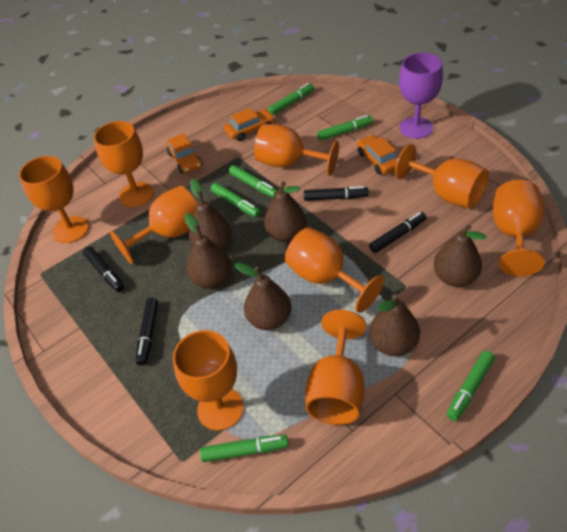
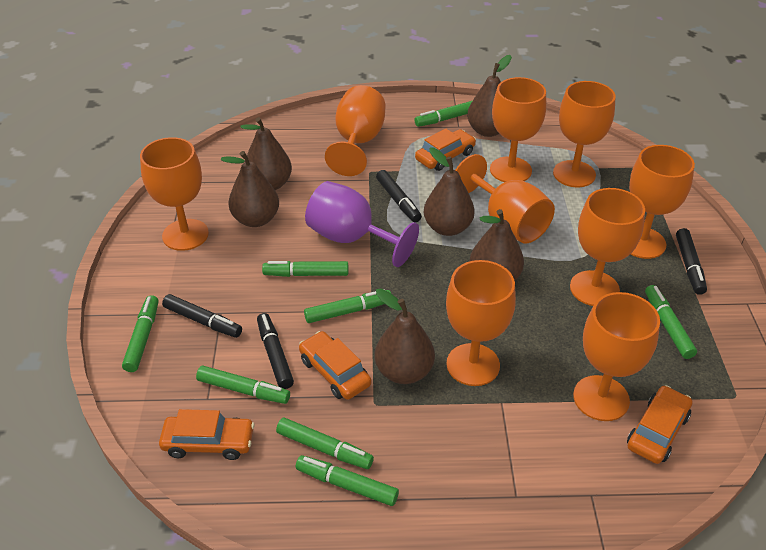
green marker: 6 -> 8
orange car: 3 -> 4

